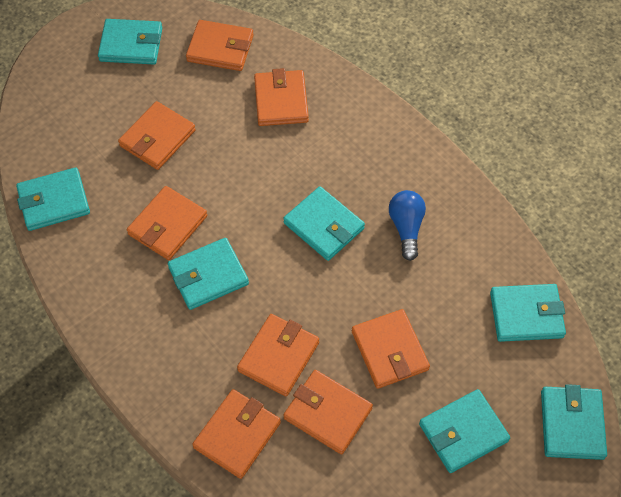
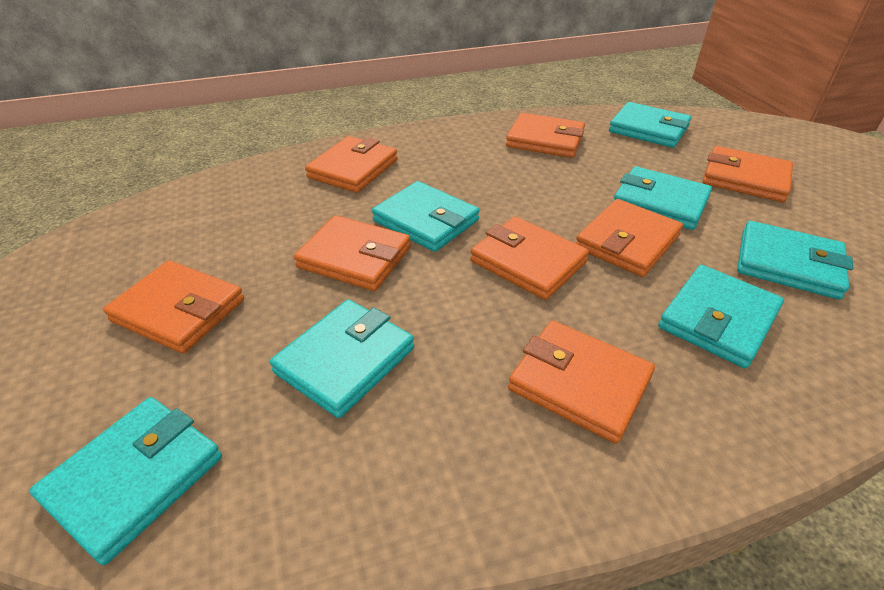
blue light bulb: 1 -> 0

